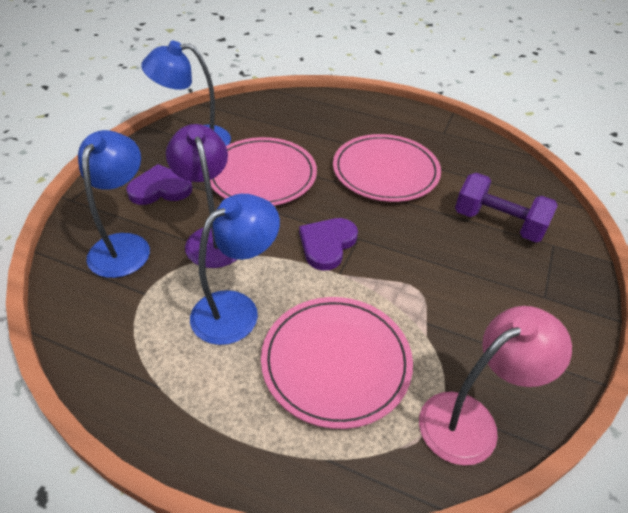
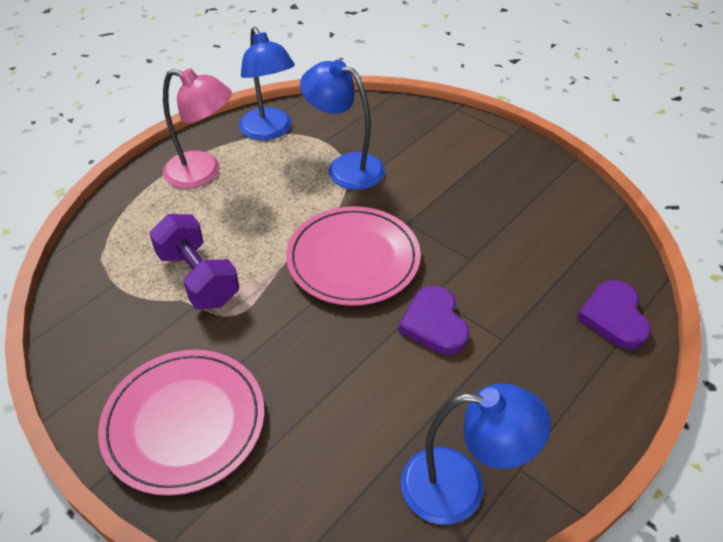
pink plate: 3 -> 2
purple lamp: 1 -> 0

